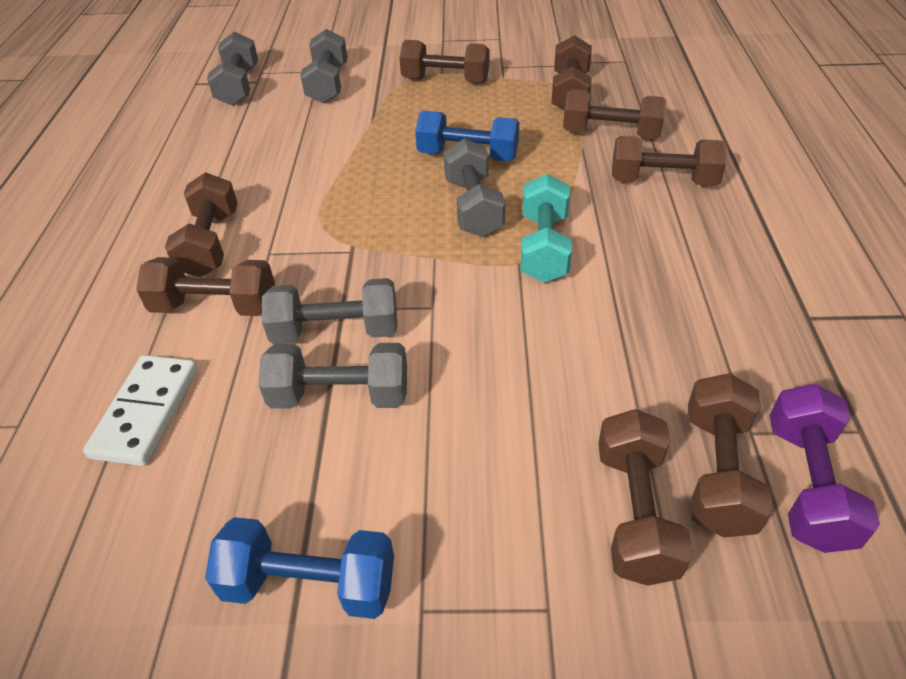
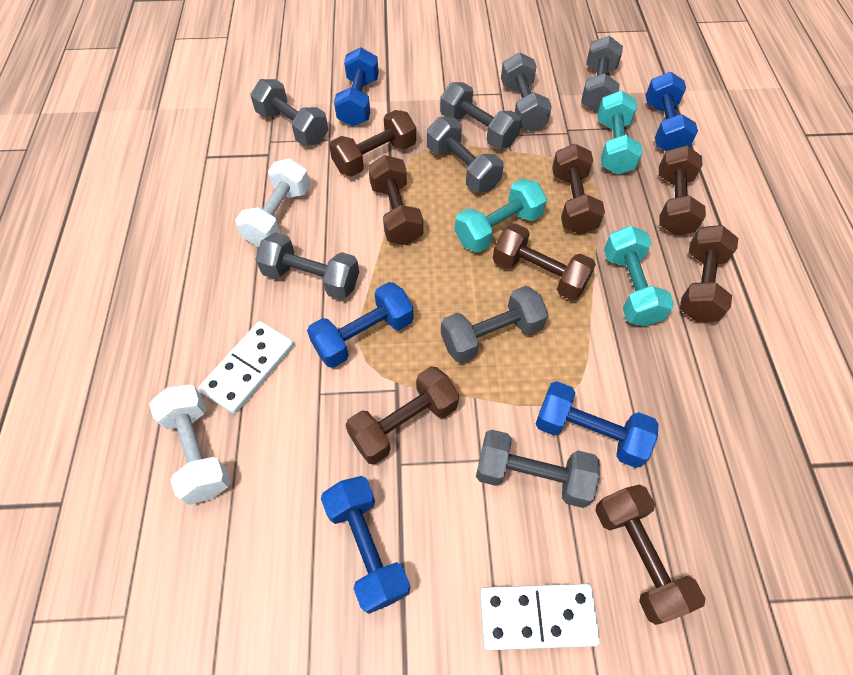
blue dumbbell: 2 -> 5
grey dumbbell: 5 -> 8
purple dumbbell: 1 -> 0
turquoise dumbbell: 1 -> 3
white domino: 1 -> 2
white dumbbell: 0 -> 2

